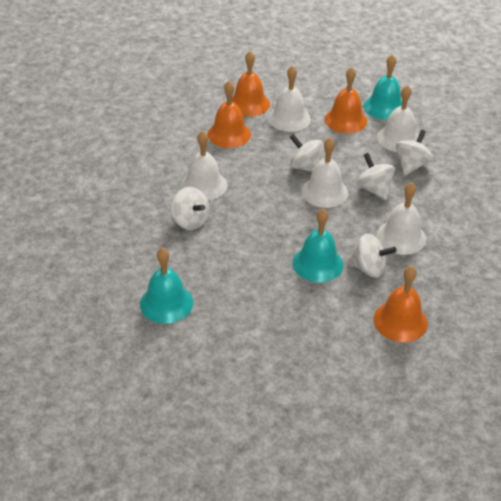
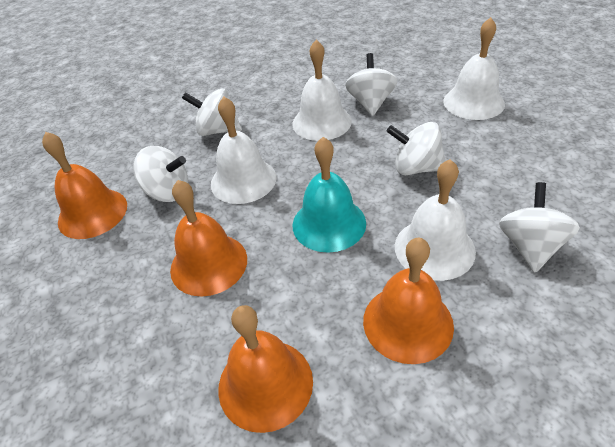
turquoise bell: 3 -> 1
white bell: 5 -> 4

